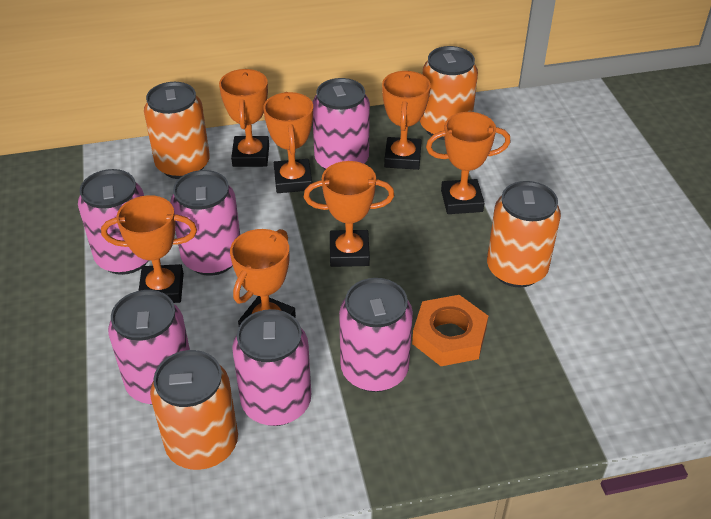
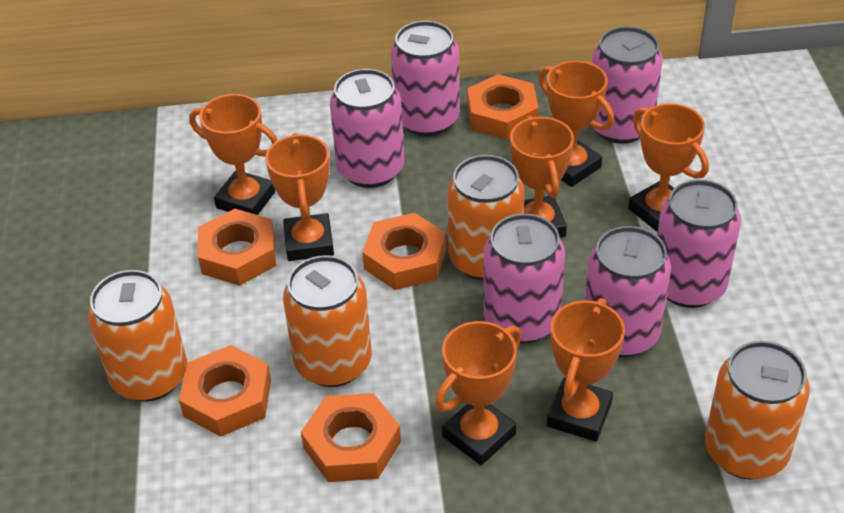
orange nut: 1 -> 5

